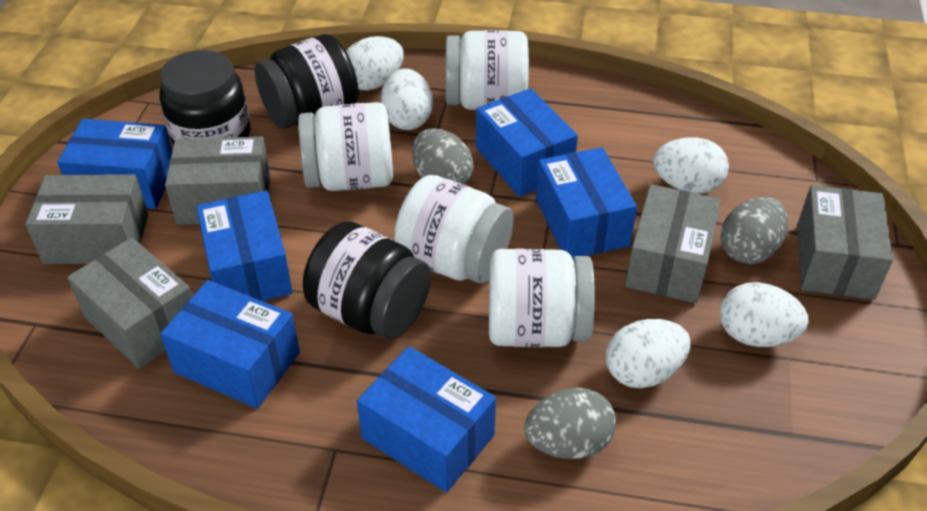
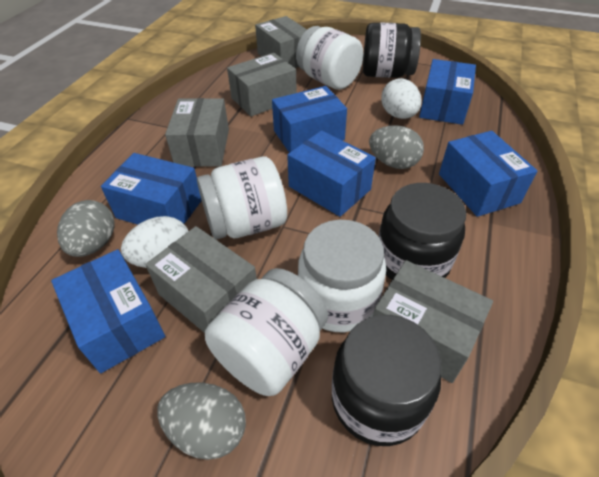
white egg: 5 -> 2

